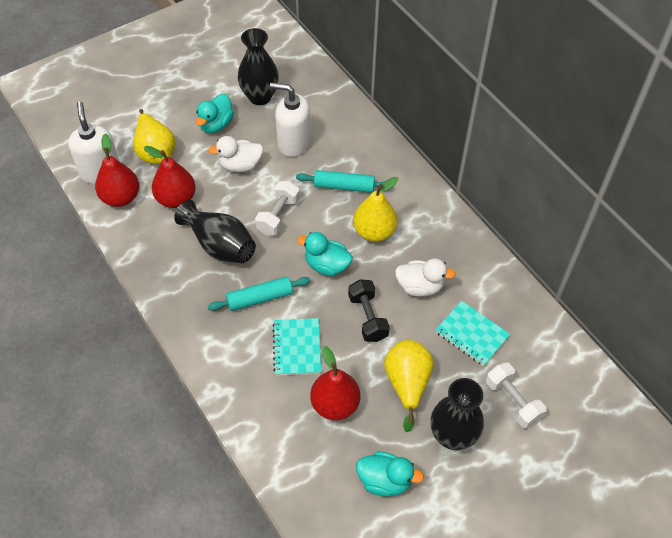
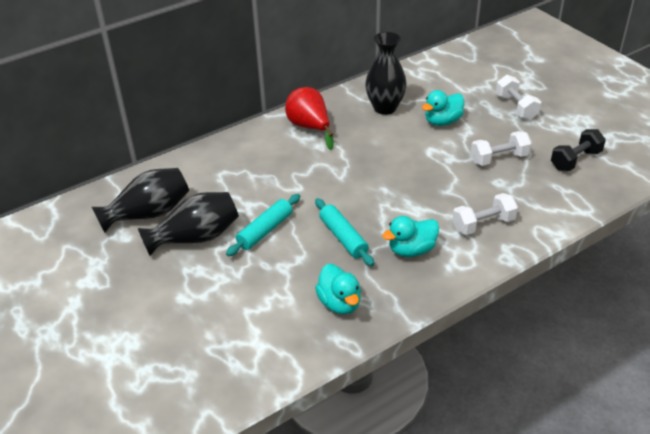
red pear: 3 -> 1
turquoise notebook: 2 -> 0
white duck: 2 -> 0
white dumbbell: 2 -> 3
white soap dispenser: 2 -> 0
yellow pear: 3 -> 0

